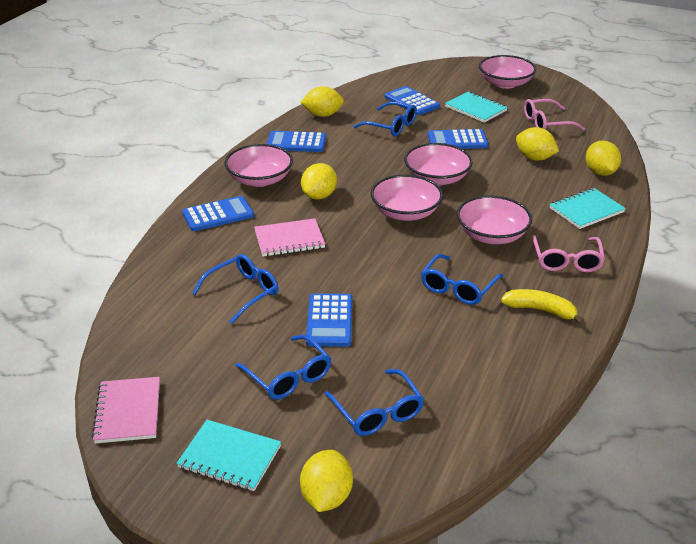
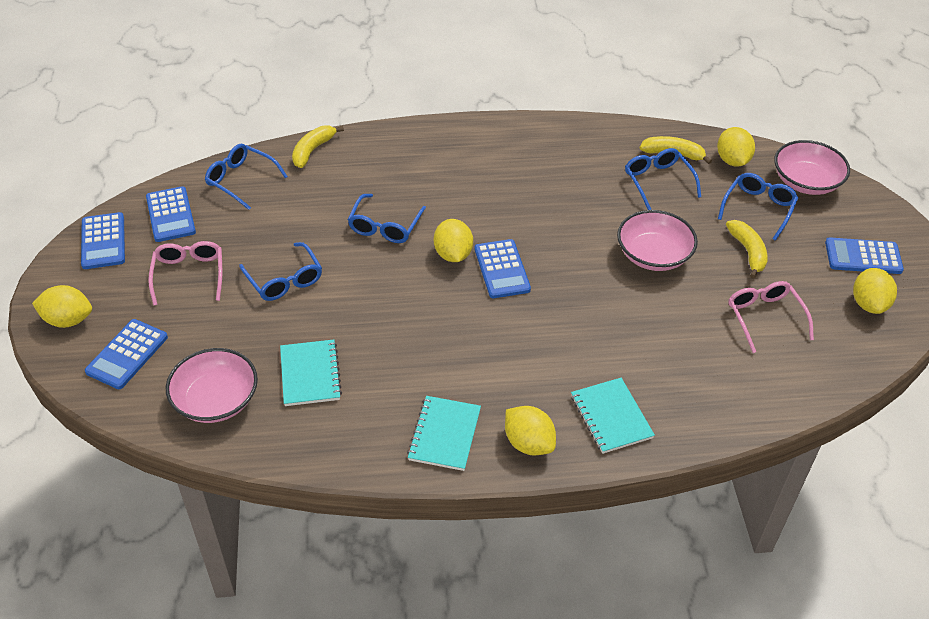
pink bowl: 5 -> 3
pink notebook: 2 -> 0
yellow banana: 1 -> 3

